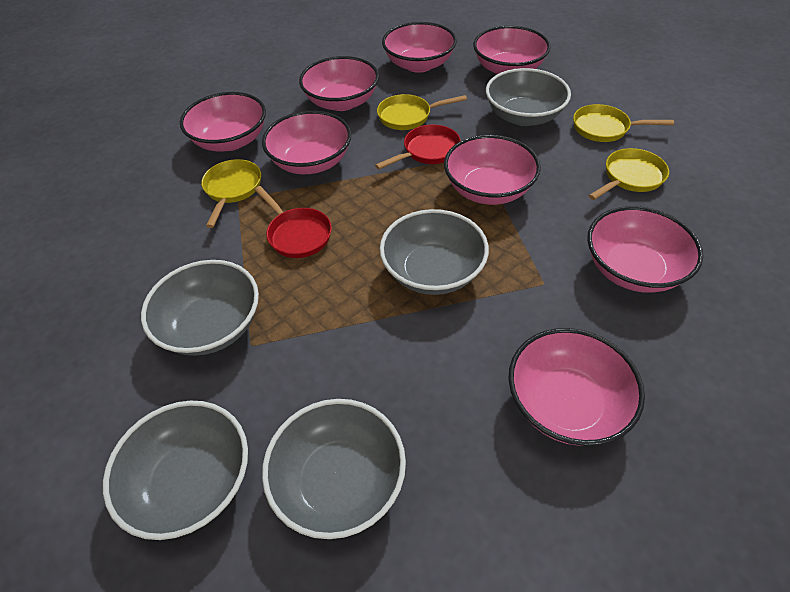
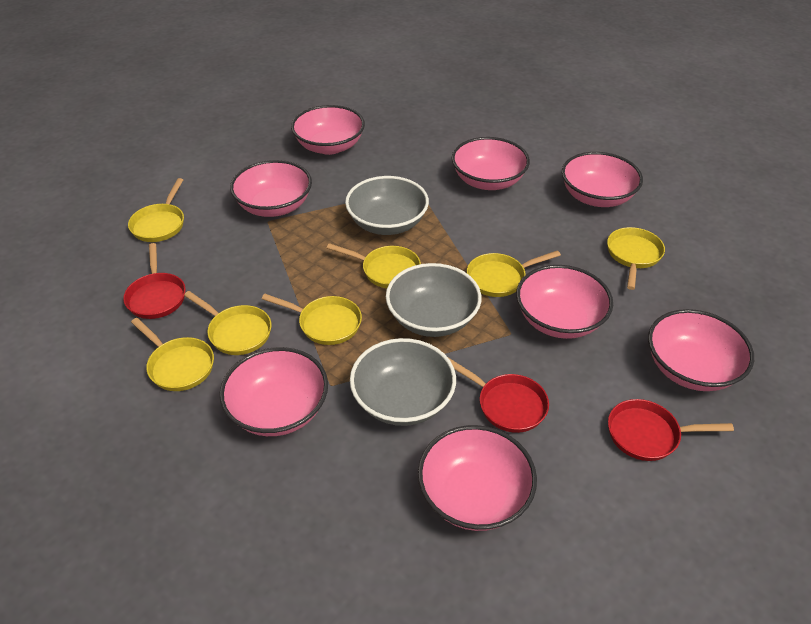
grey bowl: 5 -> 3
red pan: 2 -> 3
yellow pan: 4 -> 7

